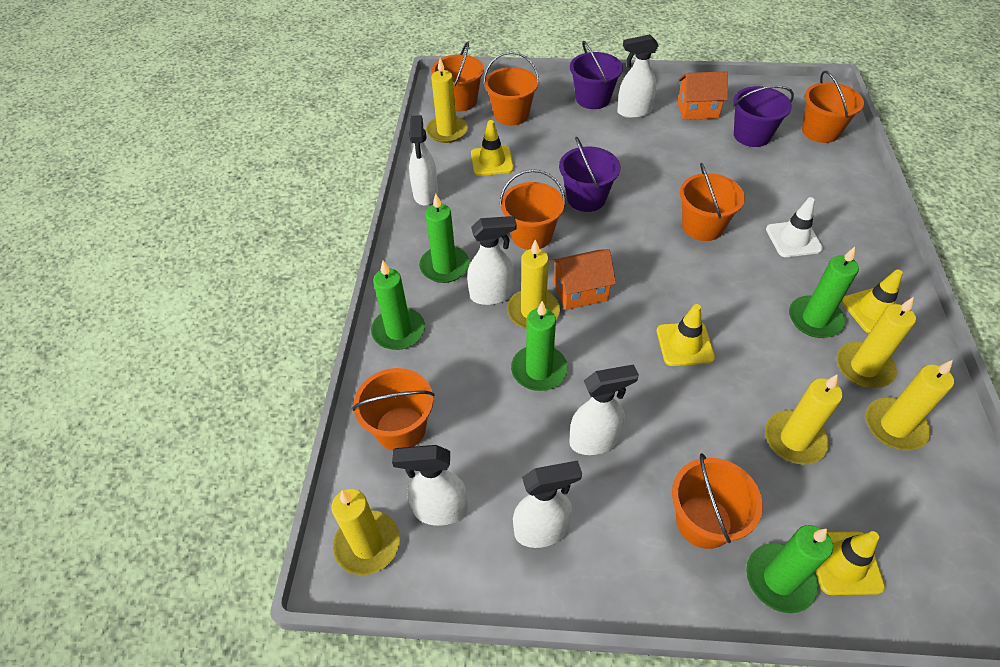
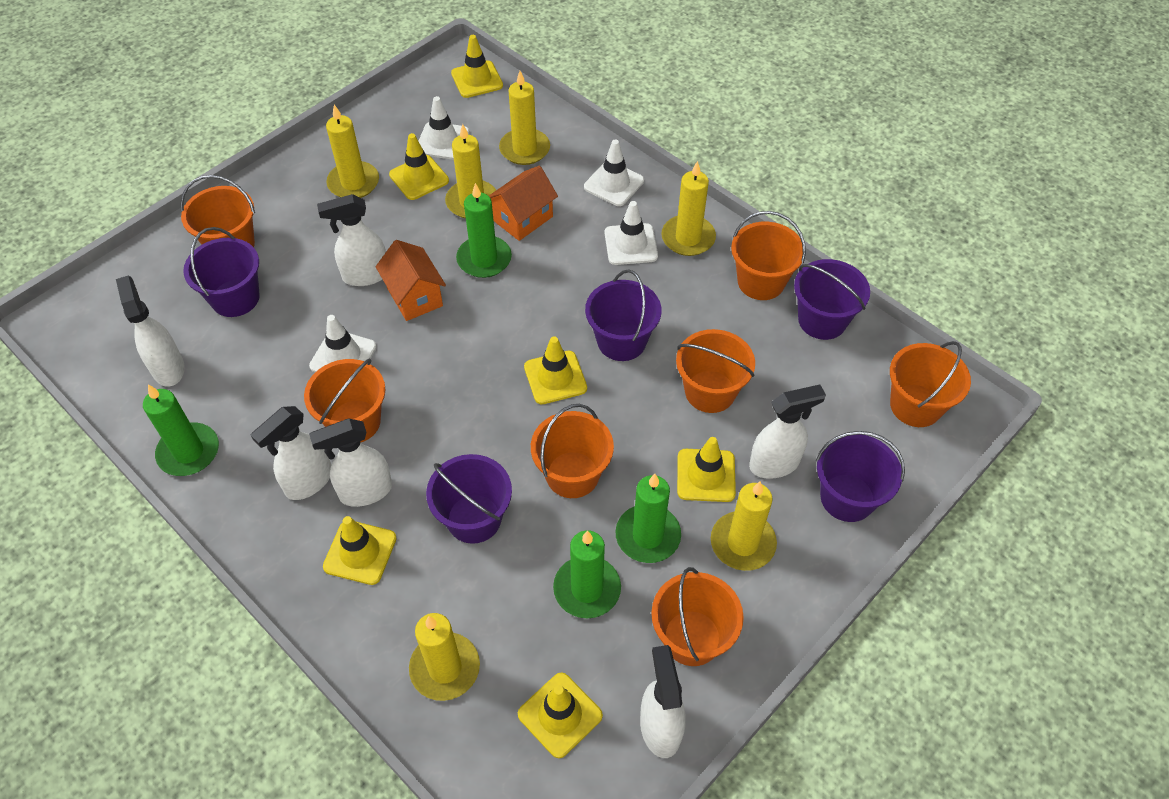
green candle: 5 -> 4
purple bucket: 3 -> 5
white traffic cone: 1 -> 4
yellow traffic cone: 4 -> 6

